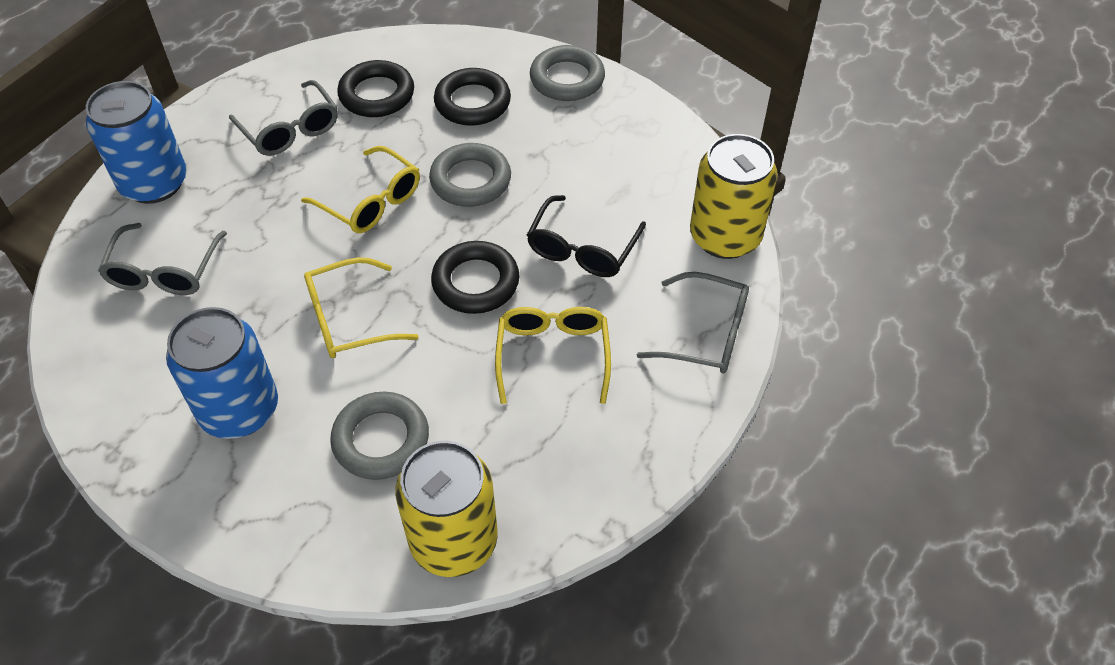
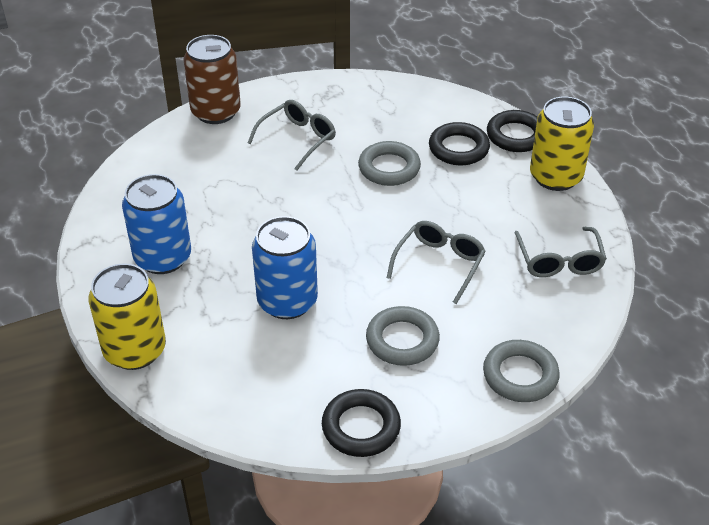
black glasses: 1 -> 0
brown can: 0 -> 1
yellow glasses: 3 -> 0

